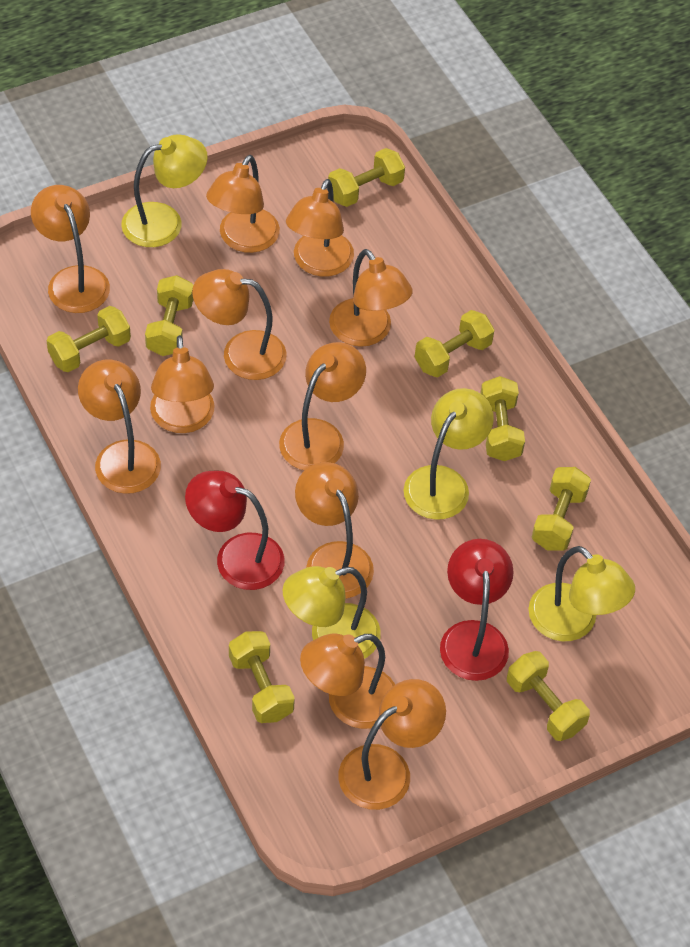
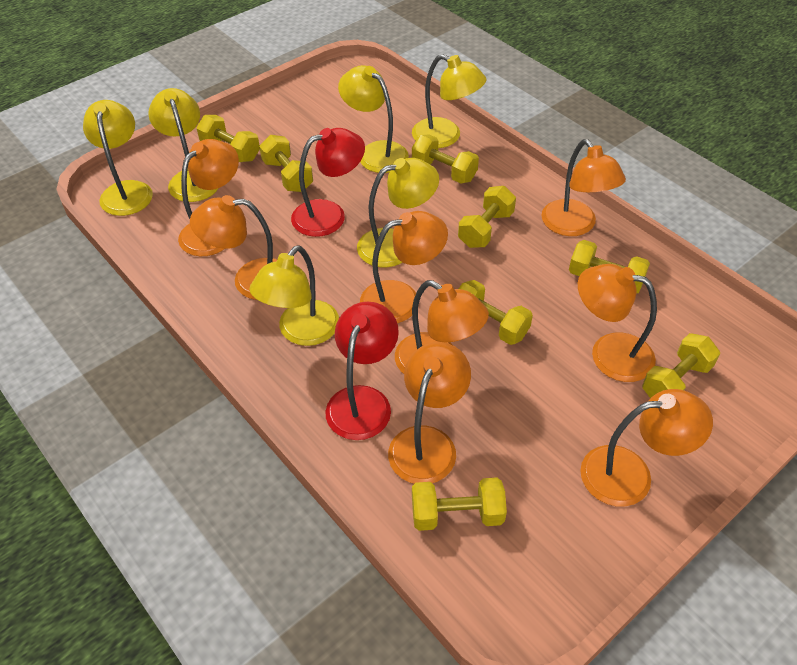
orange lamp: 11 -> 8
yellow lamp: 4 -> 6

